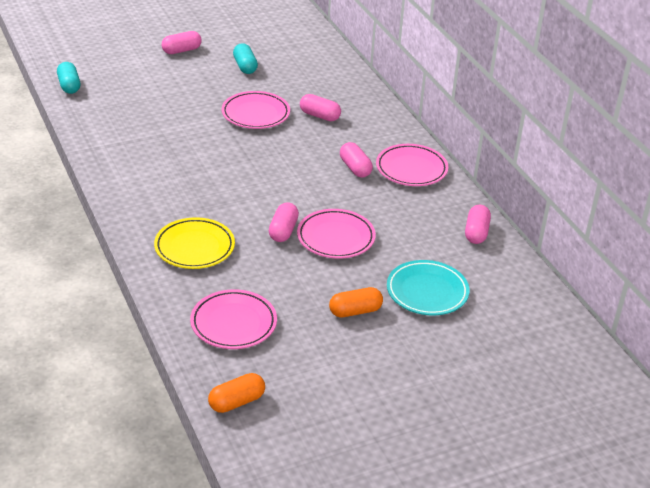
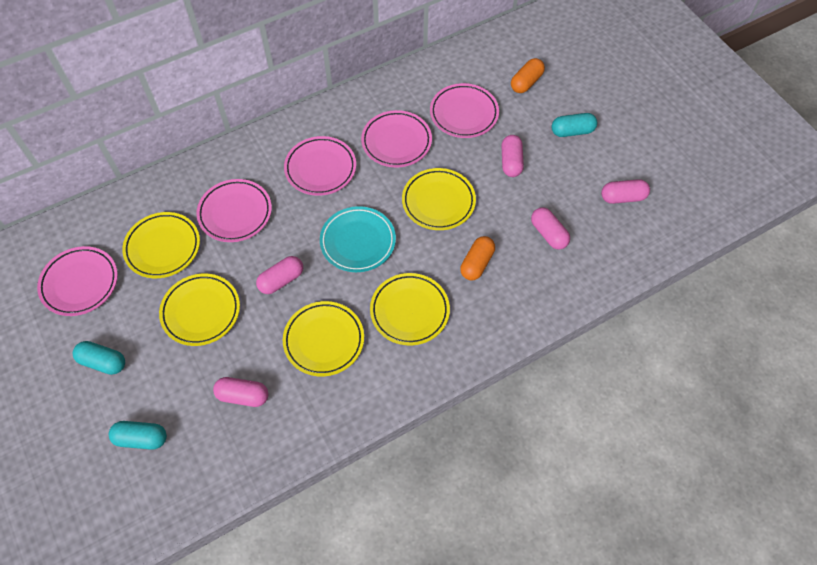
pink plate: 4 -> 5
turquoise capsule: 2 -> 3
yellow plate: 1 -> 5

